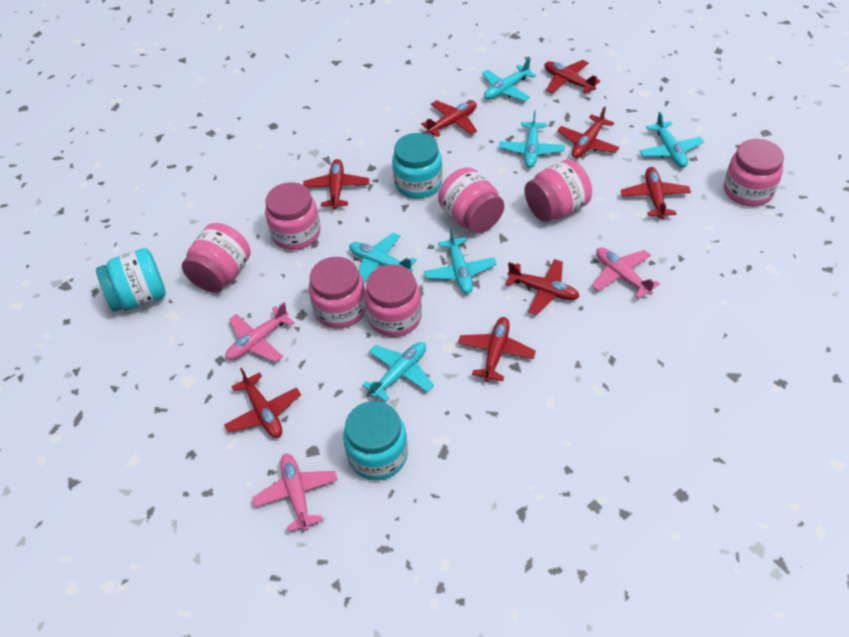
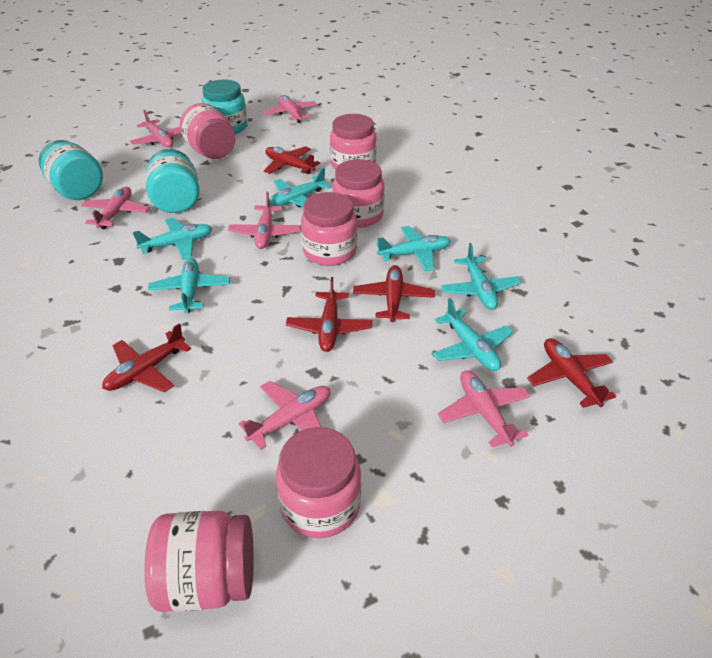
pink jar: 7 -> 6
pink plane: 3 -> 6
red plane: 8 -> 5

